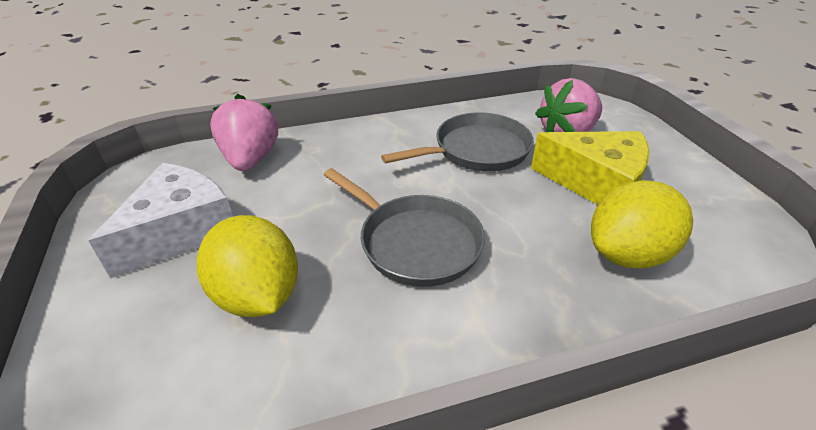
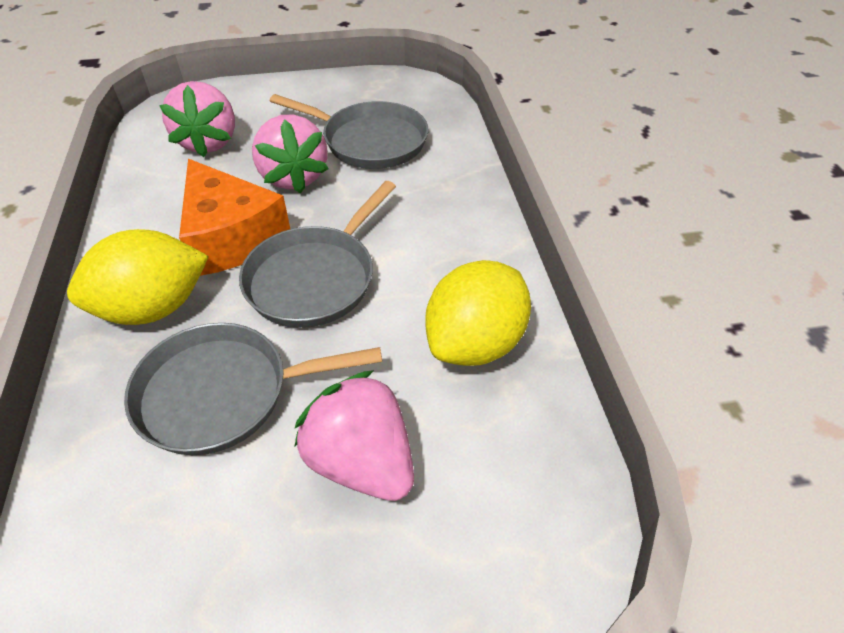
grey pan: 2 -> 3
orange cheese: 0 -> 1
pink strawberry: 2 -> 3
white cheese: 1 -> 0
yellow cheese: 1 -> 0

